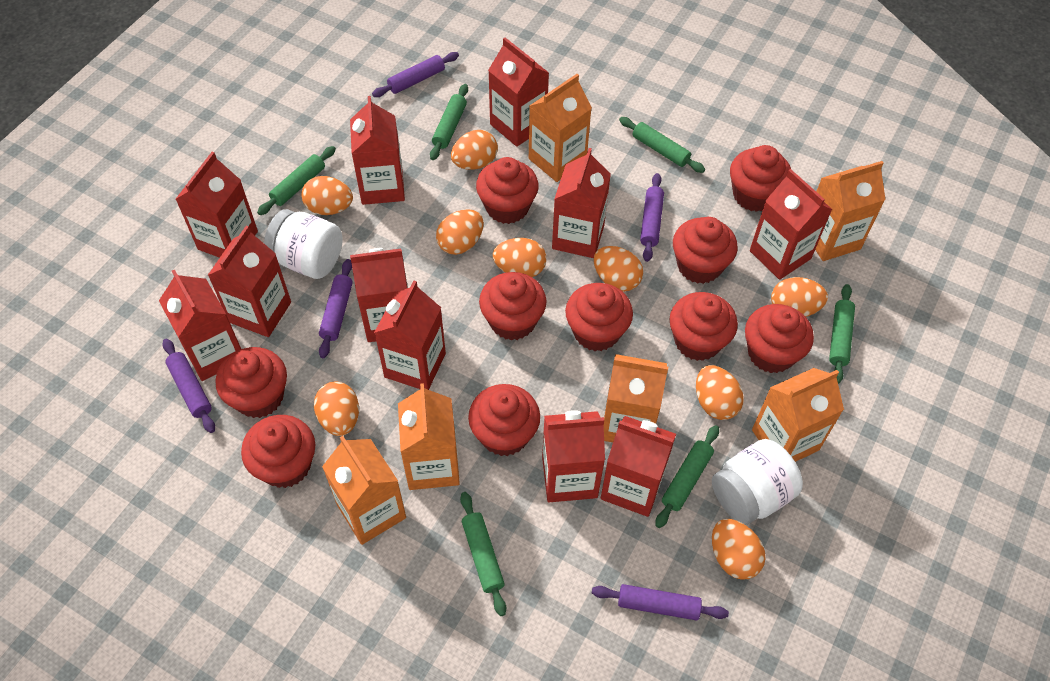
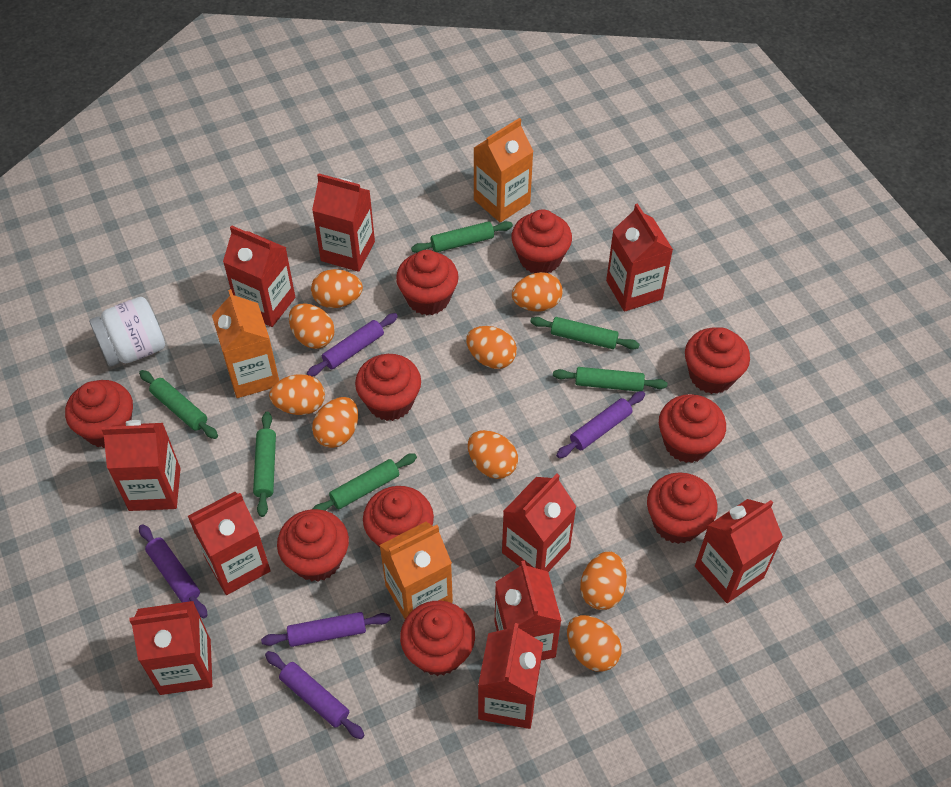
orange carton: 6 -> 3
red carton: 11 -> 10
white jar: 2 -> 1

